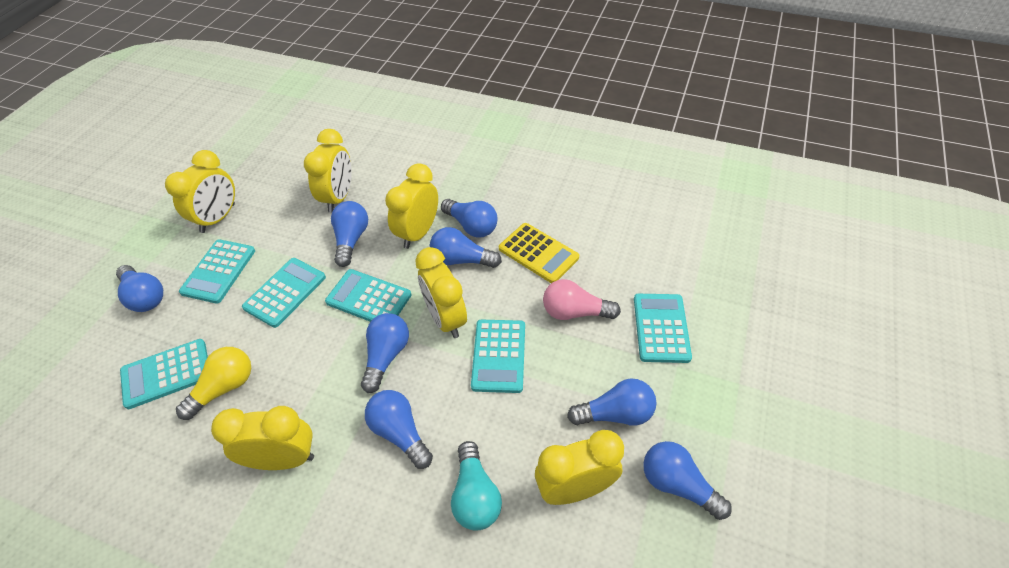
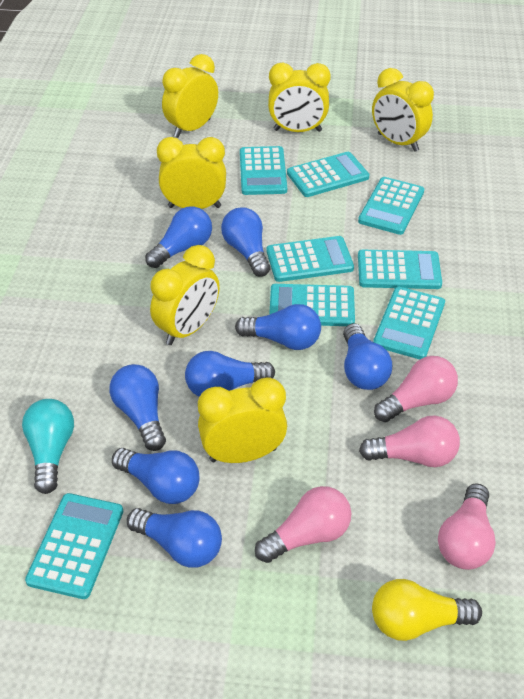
pink light bulb: 1 -> 4
turquoise calculator: 6 -> 8
yellow calculator: 1 -> 0

